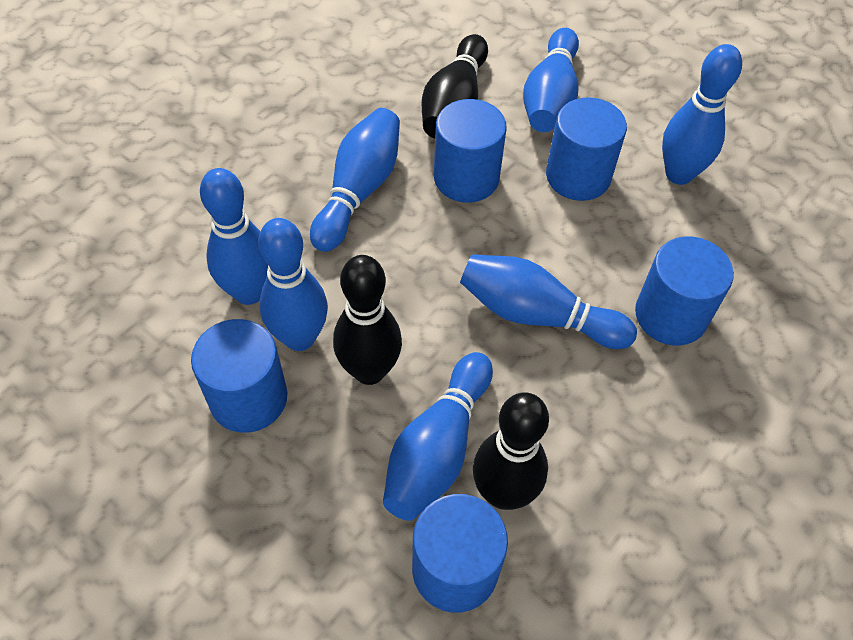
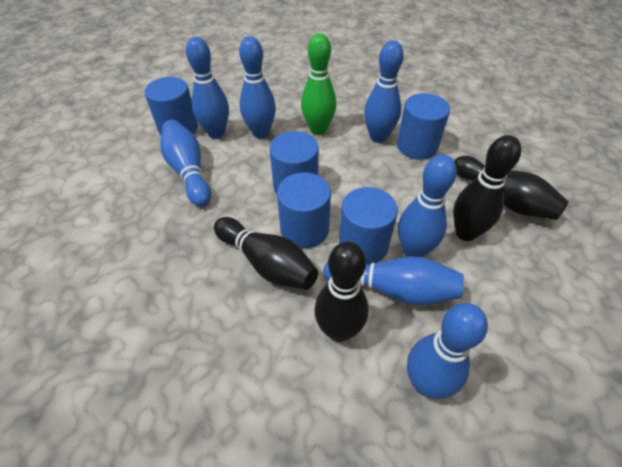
black bowling pin: 3 -> 4
green bowling pin: 0 -> 1

